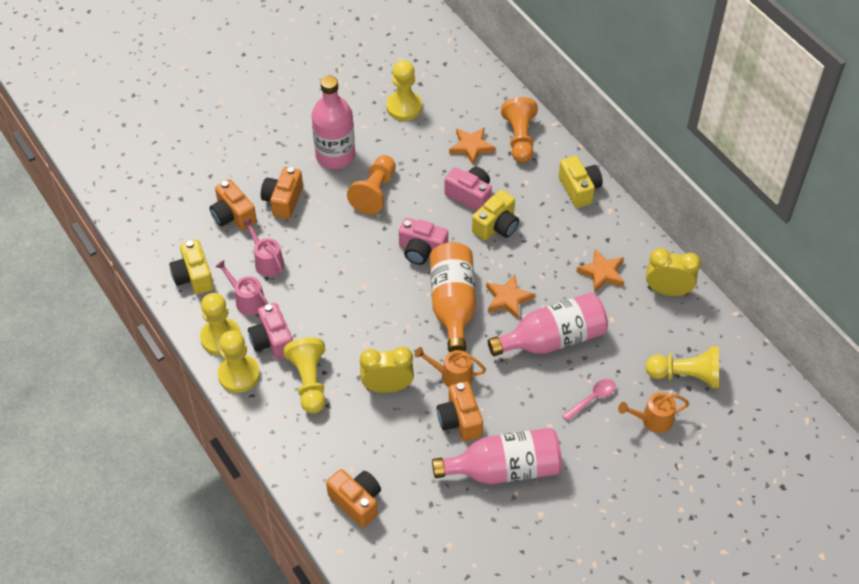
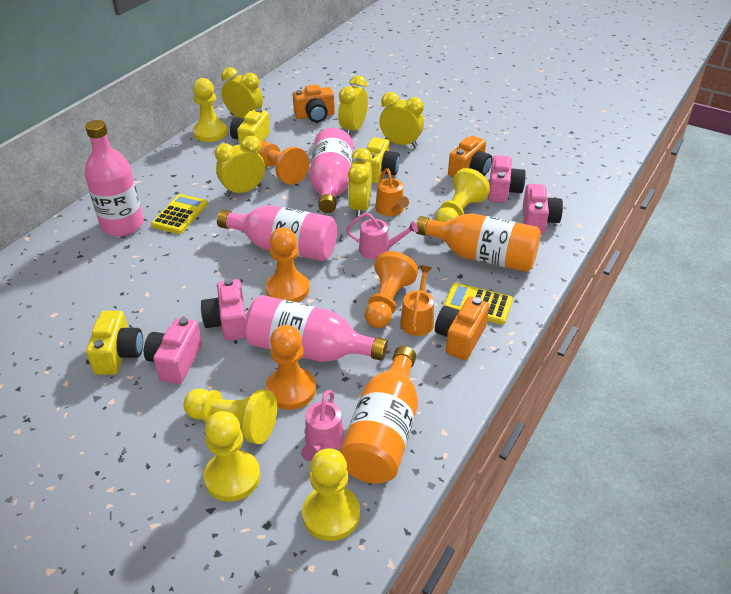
orange bottle: 1 -> 2
orange camera: 4 -> 3
orange pawn: 2 -> 4
orange star: 3 -> 0
pink bottle: 3 -> 4
pink camera: 3 -> 4
pink spoon: 1 -> 0
yellow calculator: 0 -> 2
yellow clock: 2 -> 5

